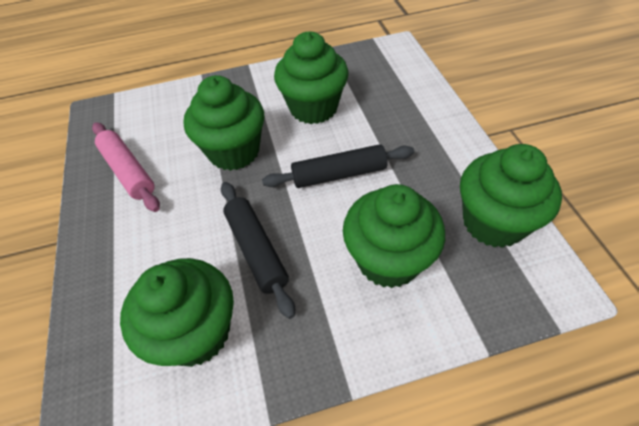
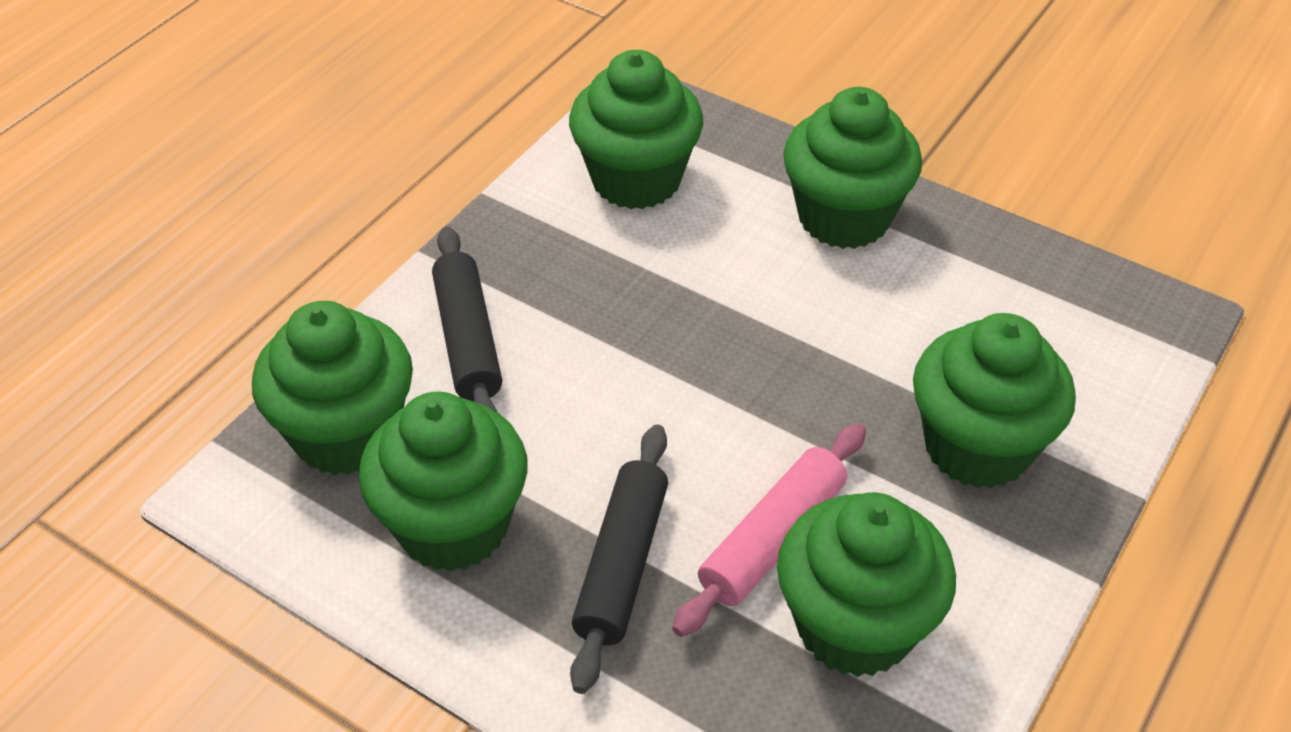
green cupcake: 5 -> 6

